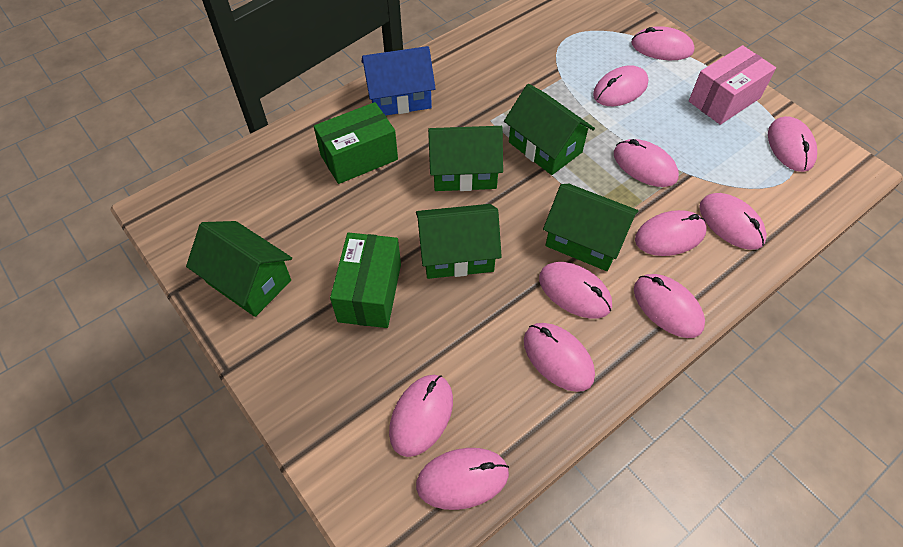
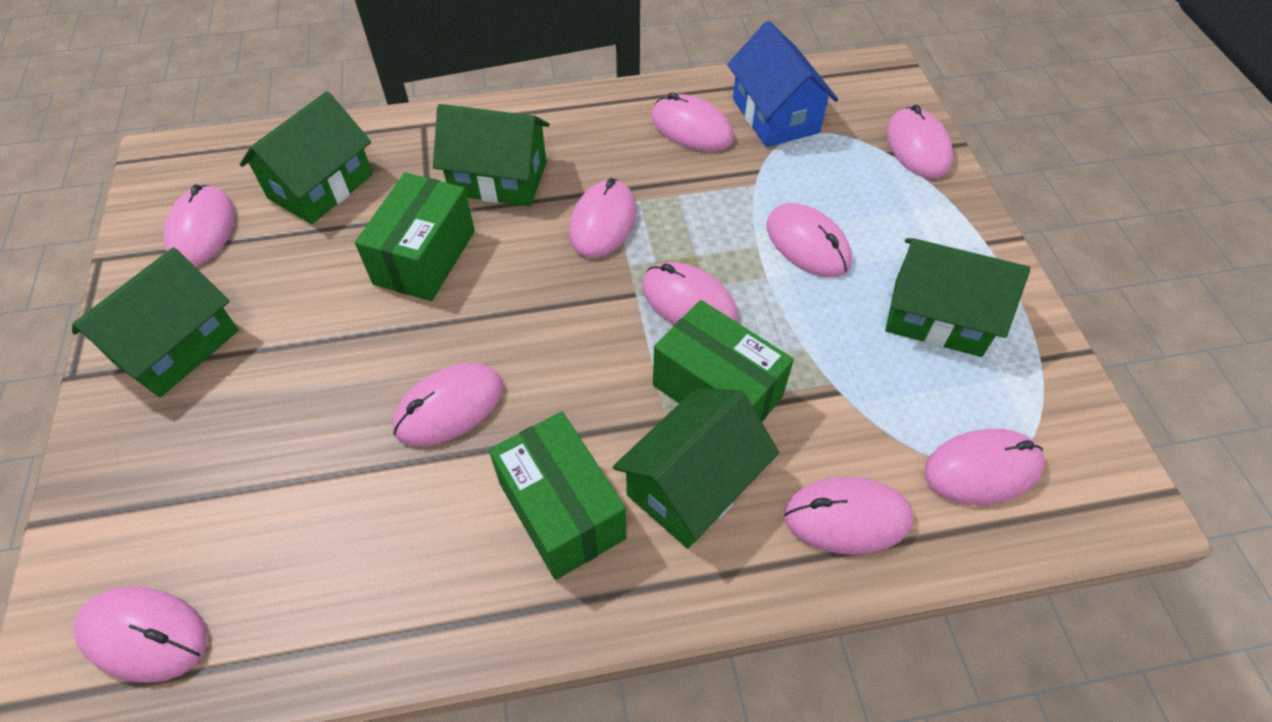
green box: 2 -> 3
pink box: 1 -> 0
pink mouse: 11 -> 10

